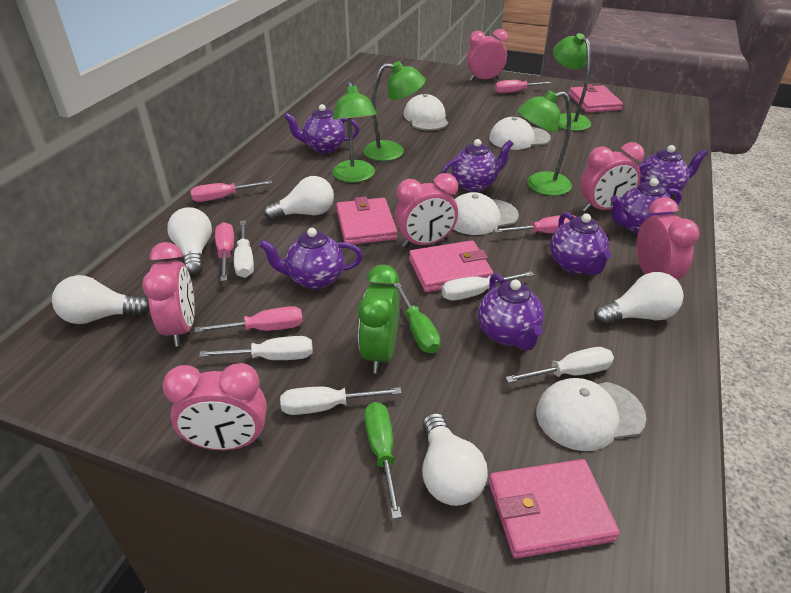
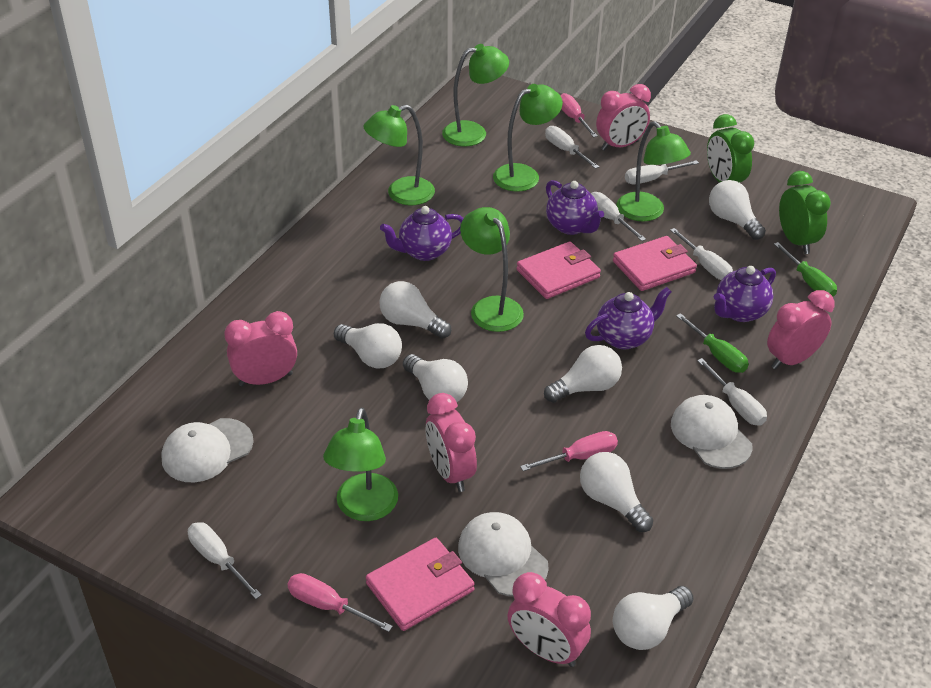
green clock: 1 -> 2
green lamp: 4 -> 6
pink clock: 6 -> 5
pink screwdriver: 5 -> 3
pink wallet: 4 -> 3
purple teapot: 7 -> 4
white cap: 4 -> 3
white light bulb: 5 -> 7
white screwdriver: 5 -> 6

